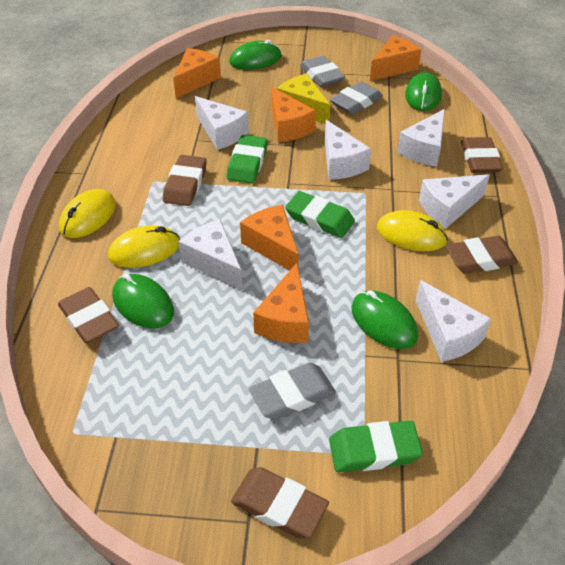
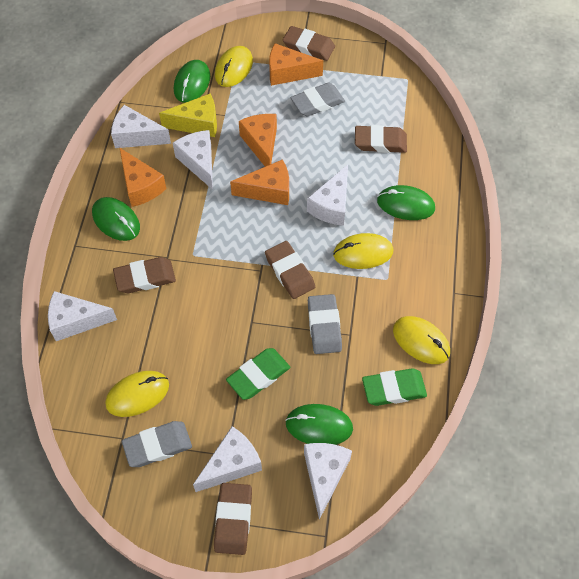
green eraser: 3 -> 2
orange cheese: 5 -> 4
yellow mouse: 3 -> 4

